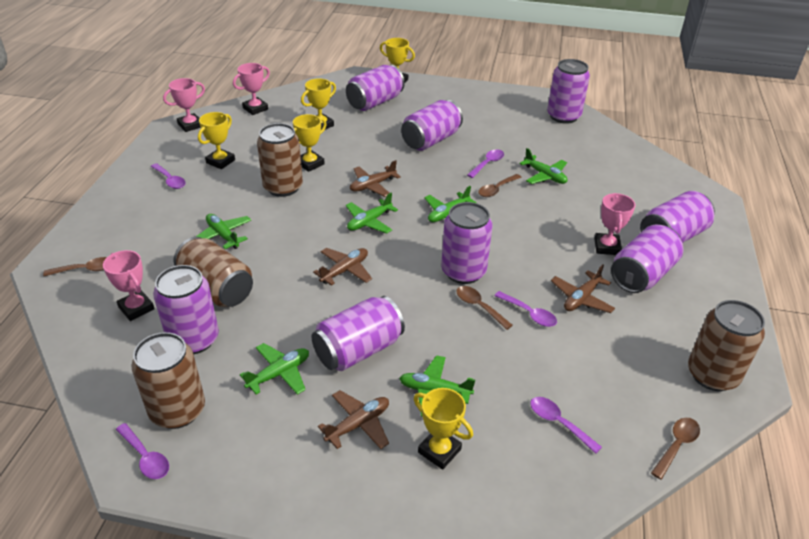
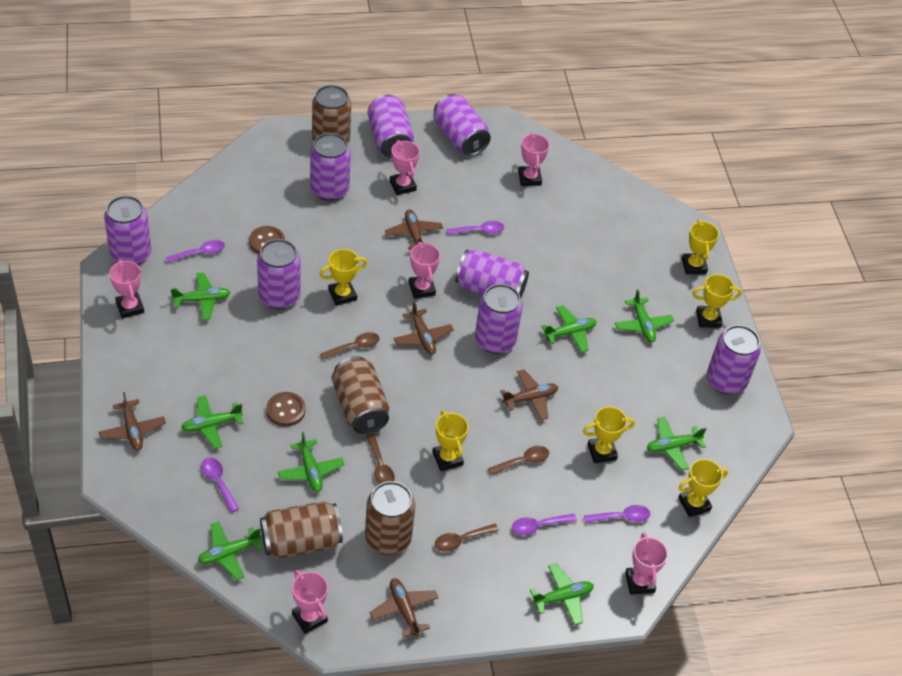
brown button: 0 -> 2
brown plane: 4 -> 5
green plane: 6 -> 8
pink trophy: 4 -> 6
yellow trophy: 5 -> 6

